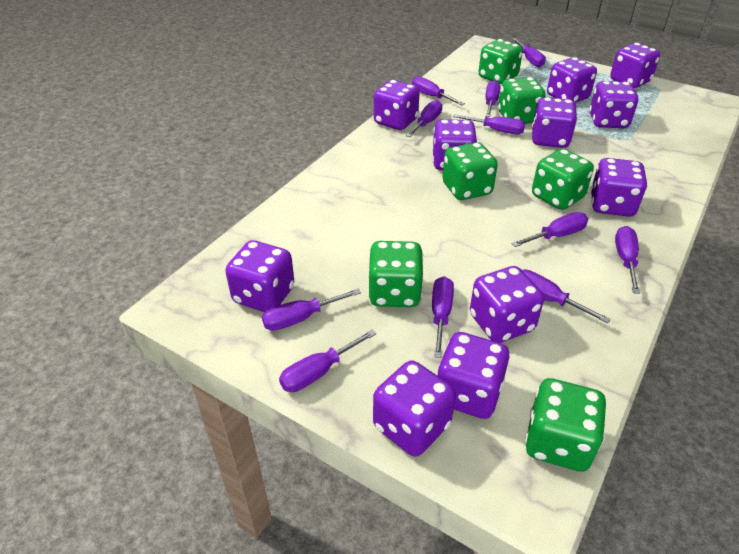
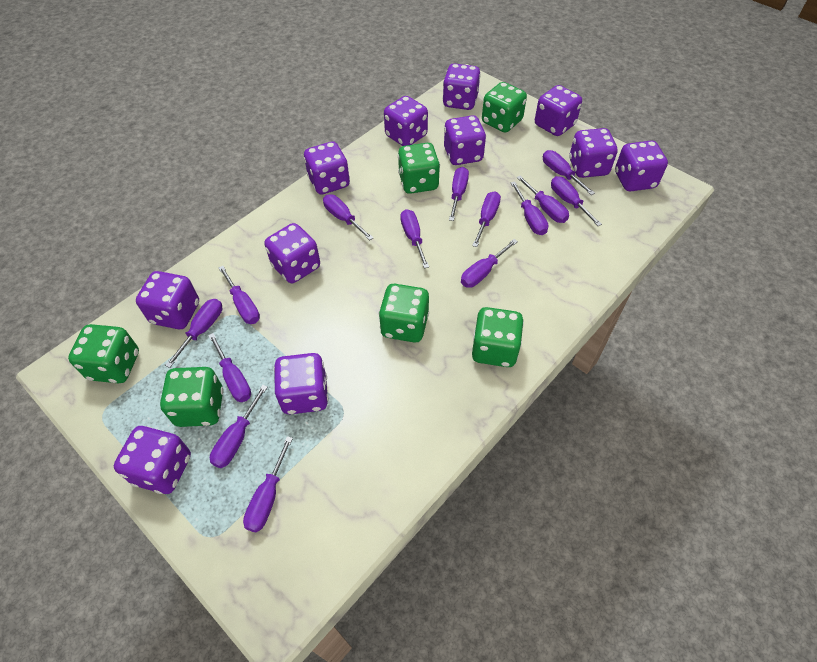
purple screwdriver: 11 -> 14

